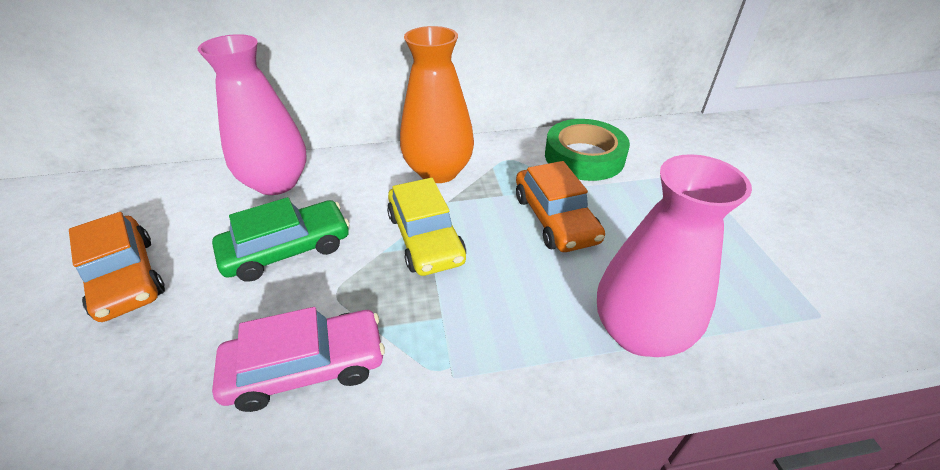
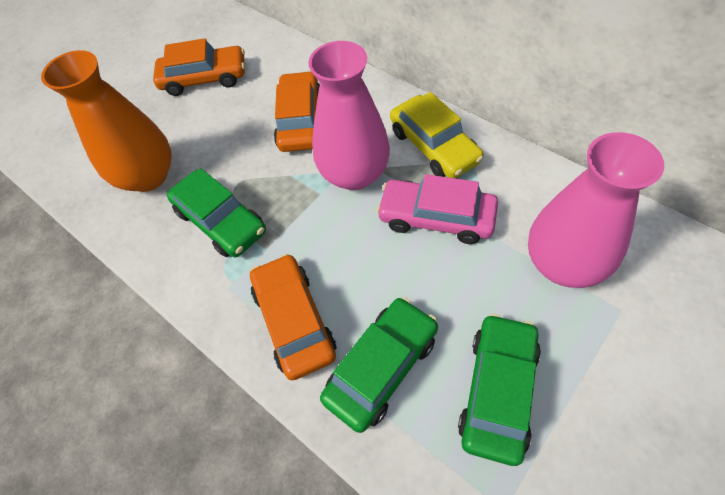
green car: 1 -> 3
green tape: 1 -> 0
orange car: 2 -> 3

